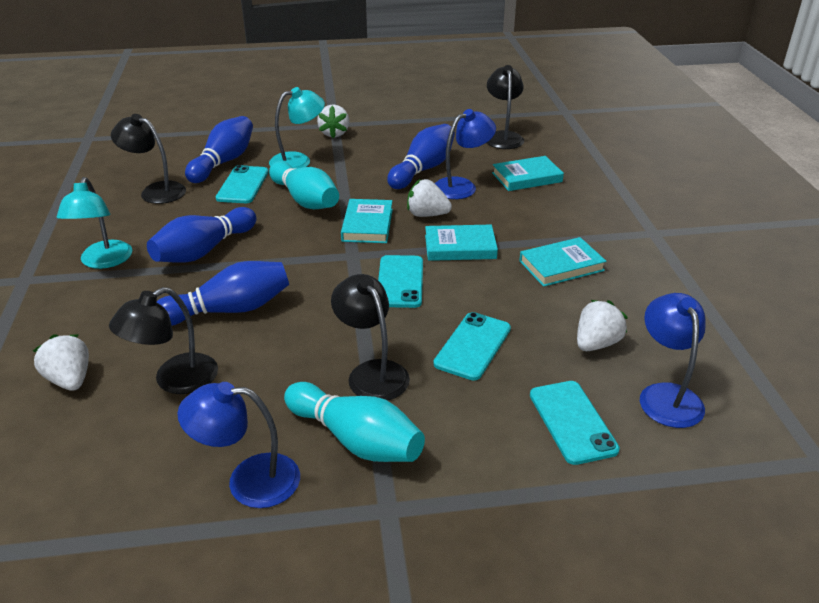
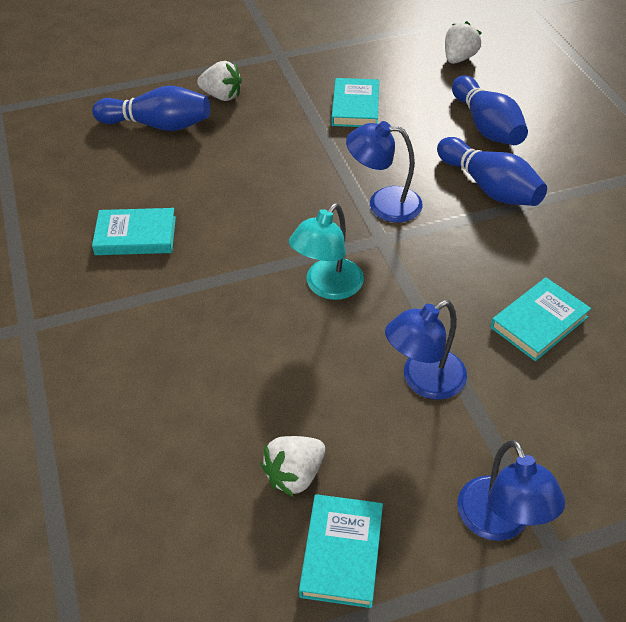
black lamp: 4 -> 0
blue bowling pin: 4 -> 3
turquoise bowling pin: 2 -> 0
turquoise lamp: 2 -> 1
turquoise phone: 4 -> 0
white strawberry: 4 -> 3

